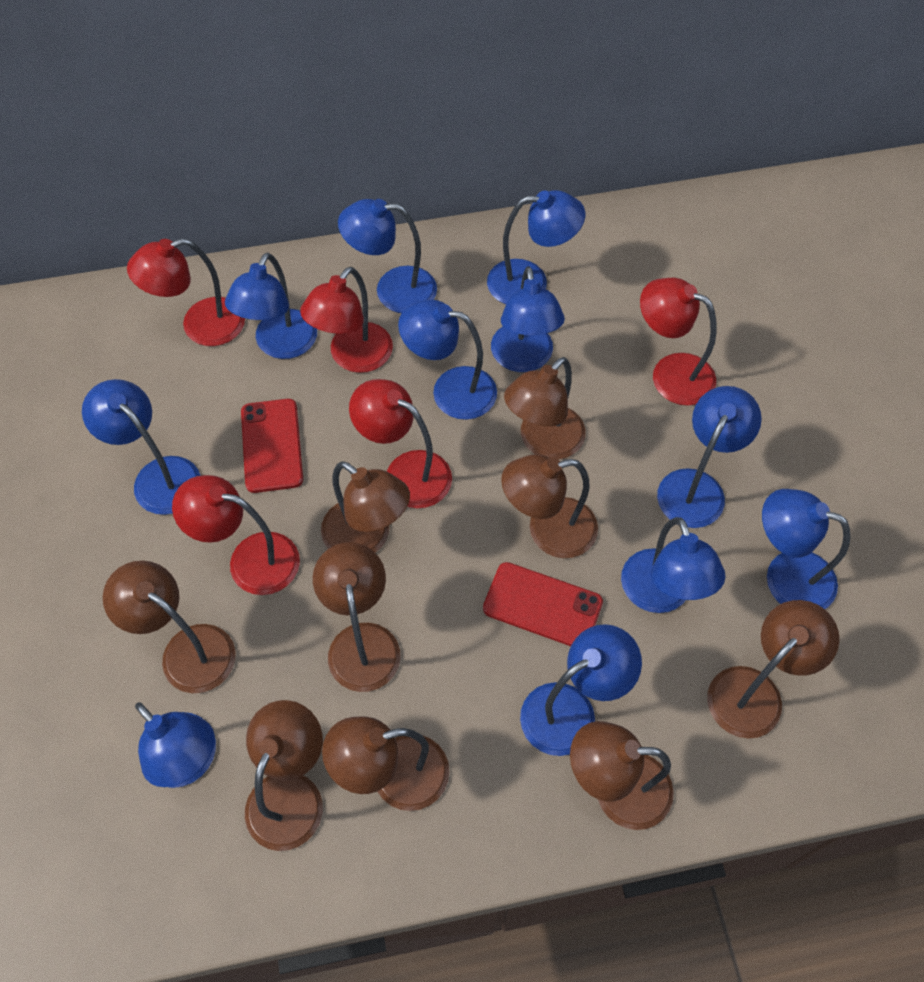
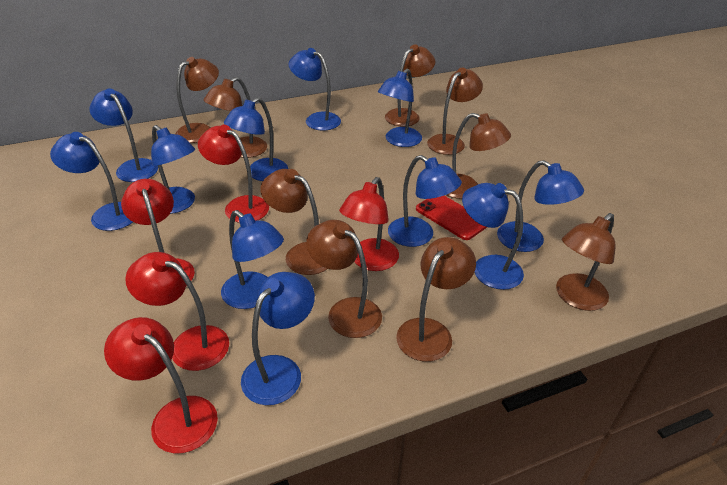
red phone: 2 -> 1

